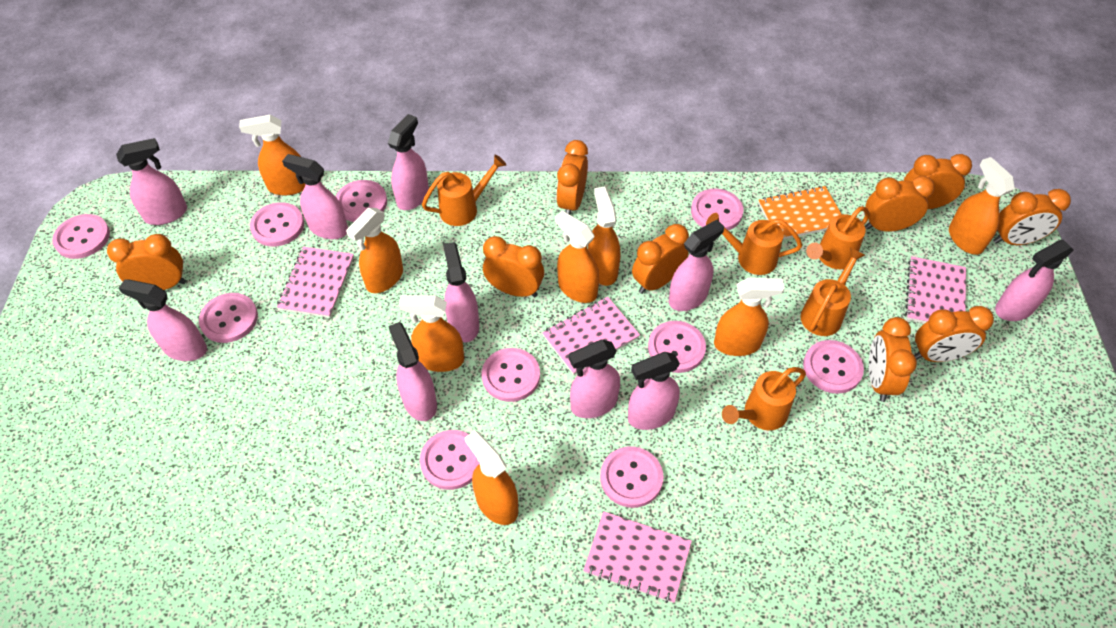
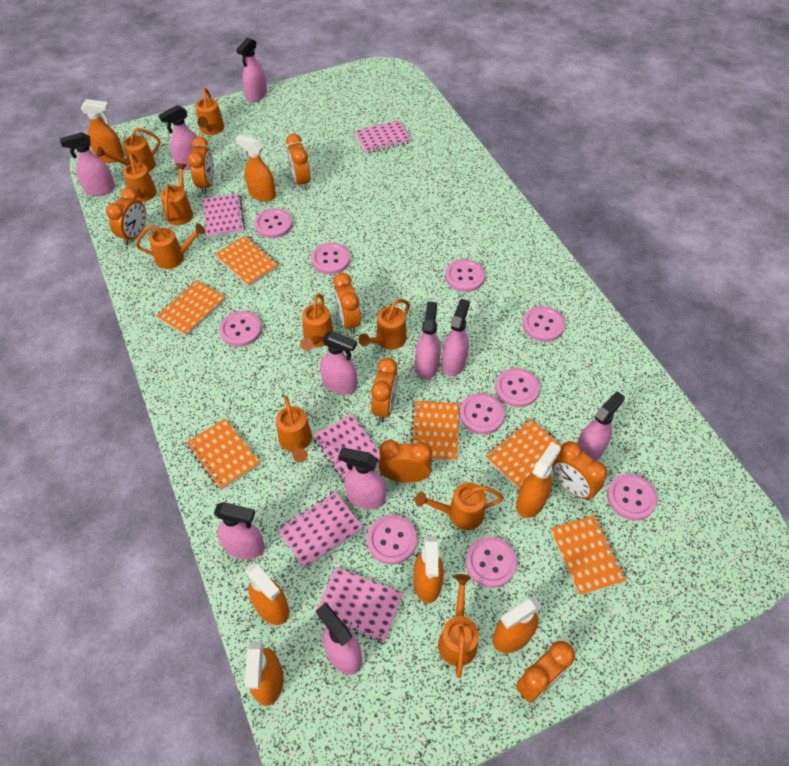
orange clock: 9 -> 8
orange notebook: 1 -> 6
orange spray bottle: 8 -> 7
orange watering can: 5 -> 10
pink notebook: 4 -> 5

